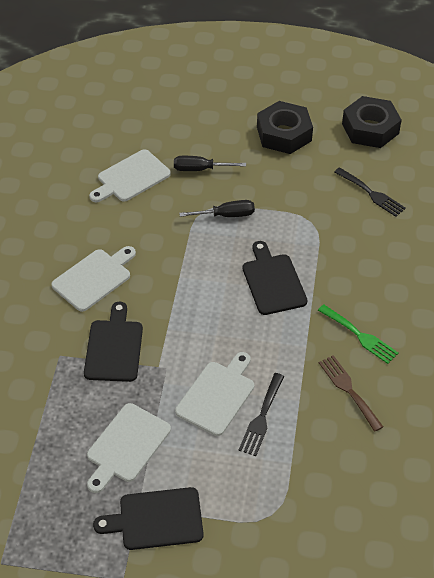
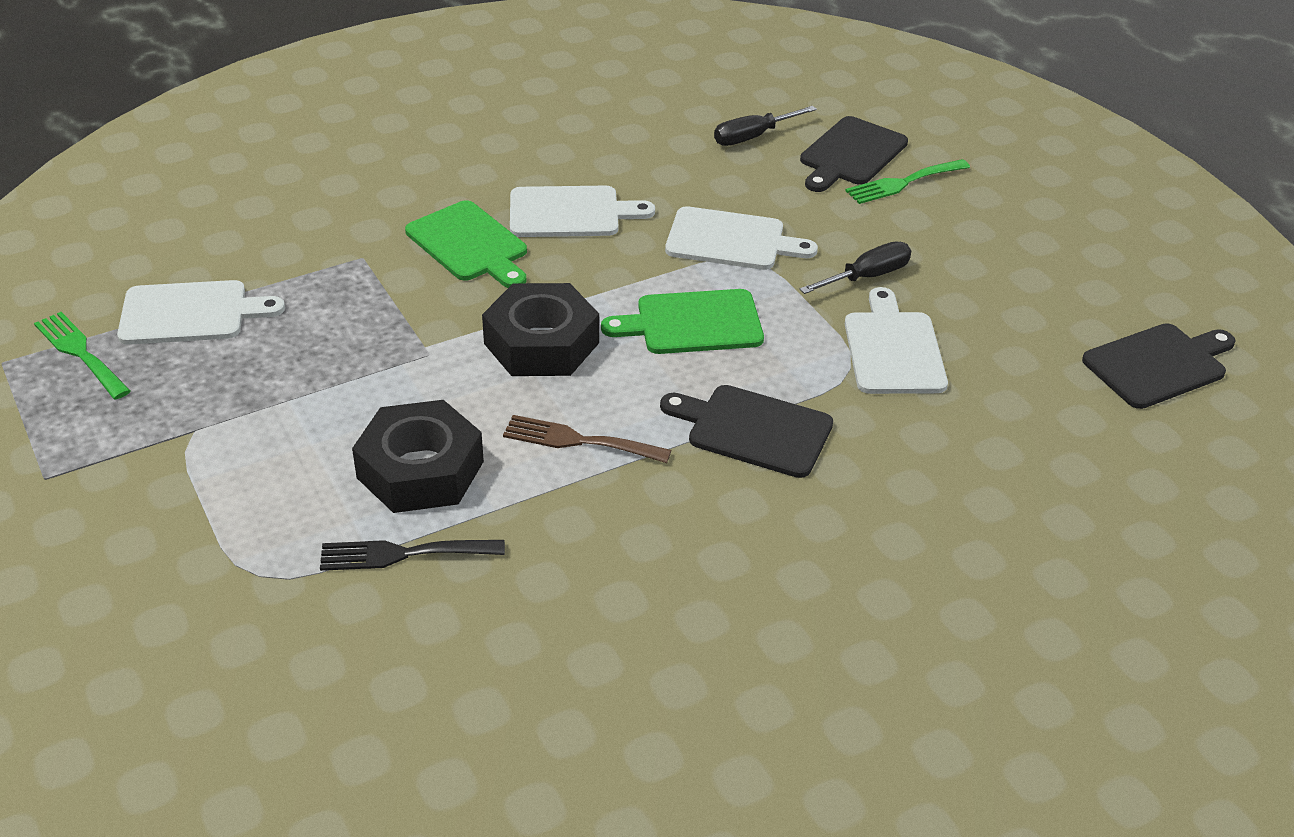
black fork: 2 -> 1
green cutting board: 0 -> 2
green fork: 1 -> 2

